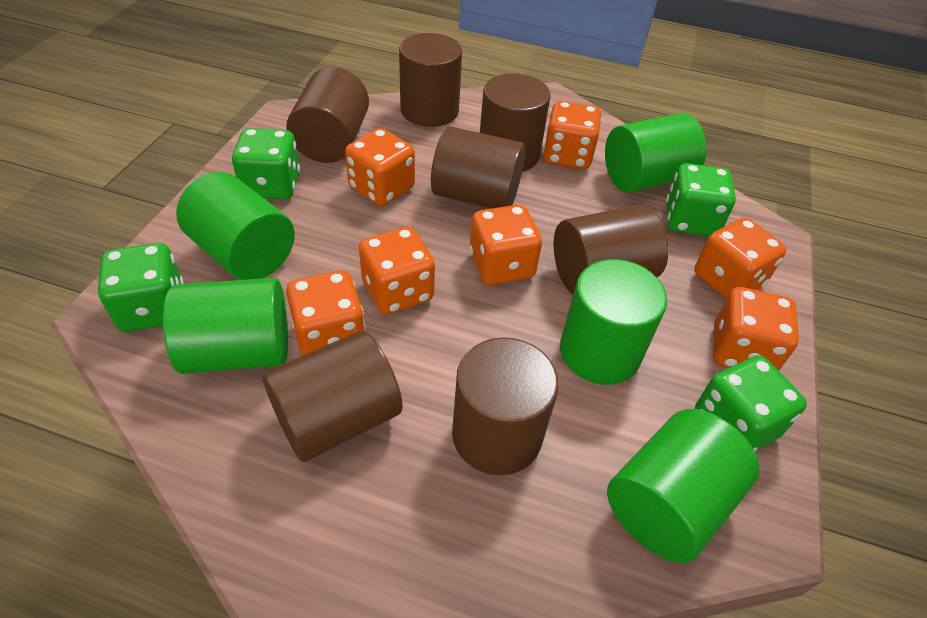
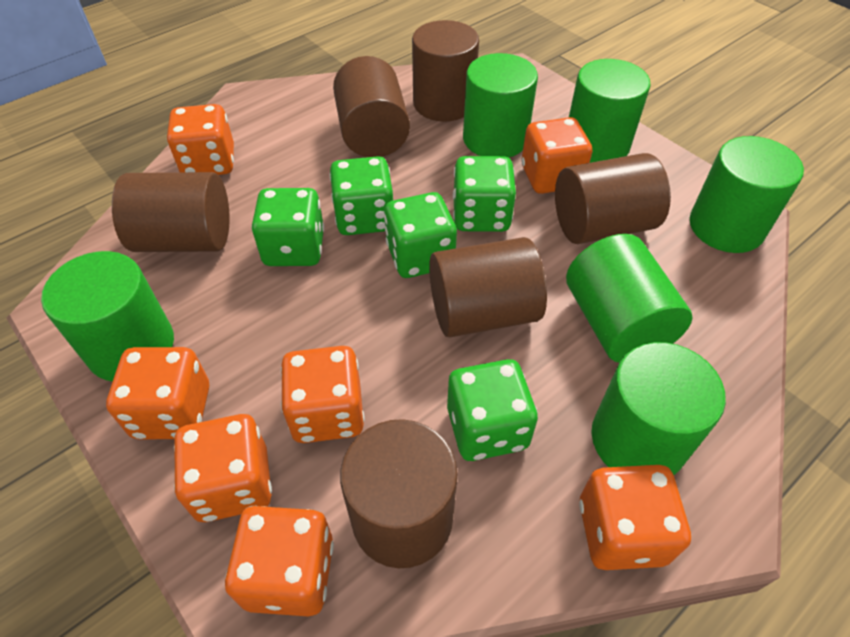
brown cylinder: 7 -> 6
green cylinder: 5 -> 6
green dice: 4 -> 5

